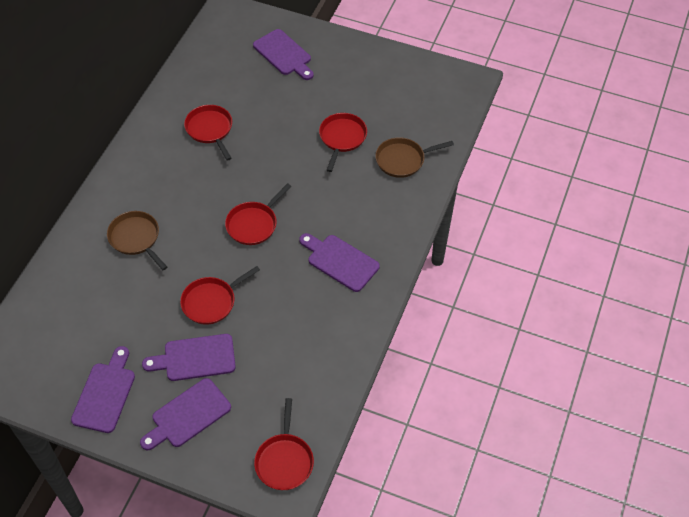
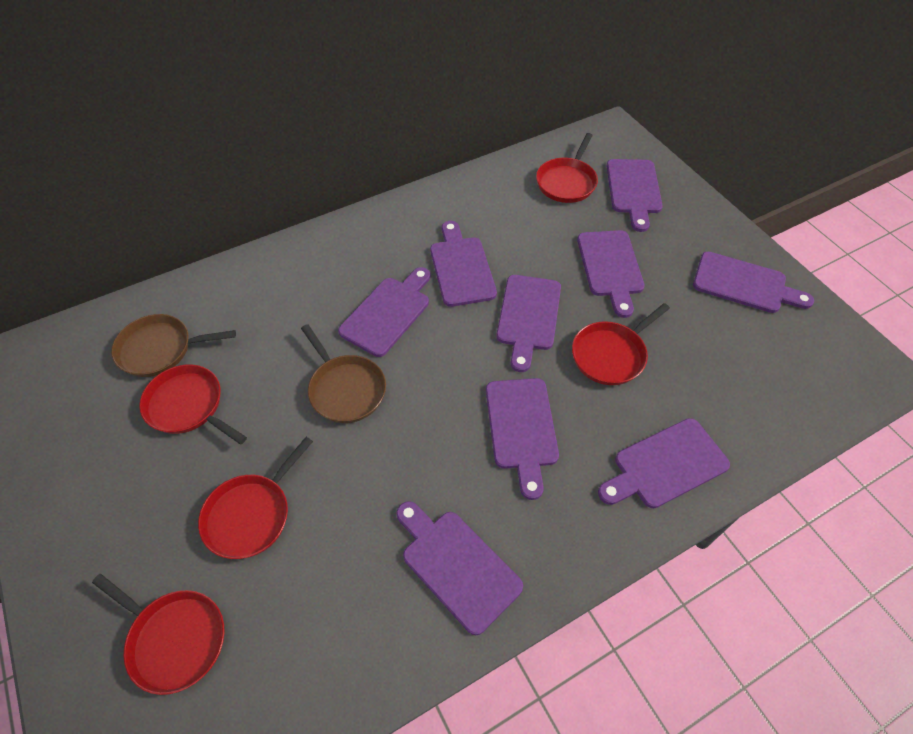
purple cutting board: 5 -> 9

